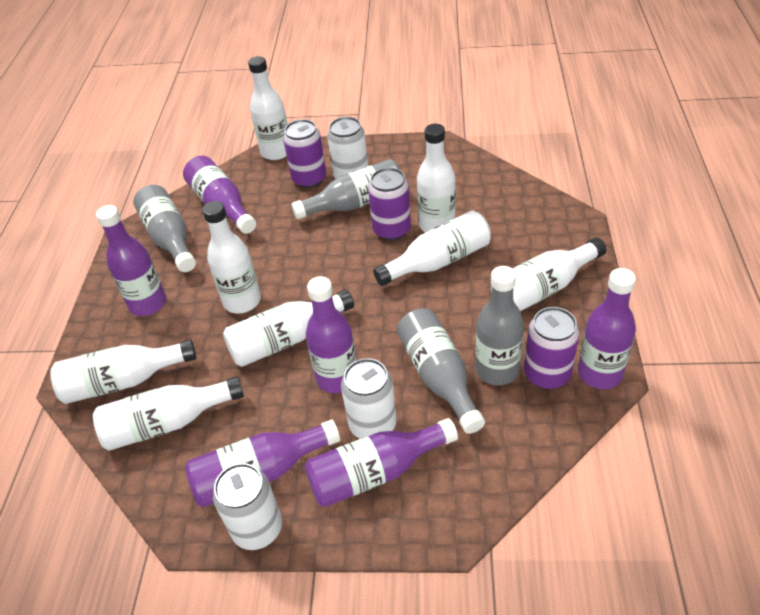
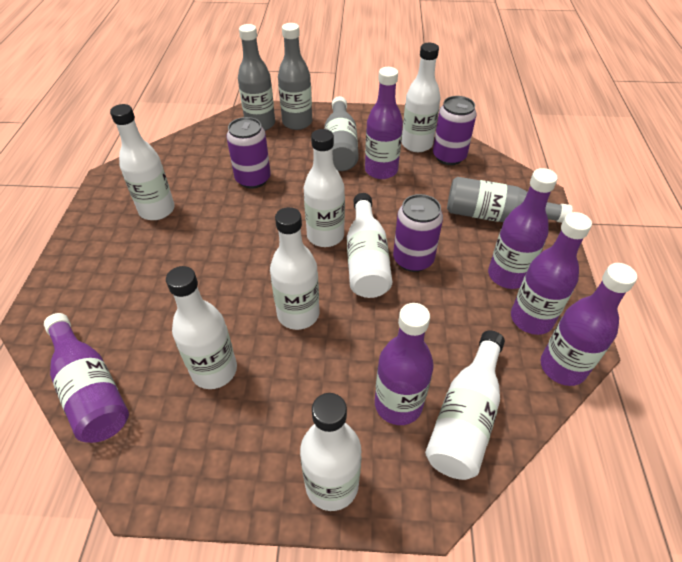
white can: 3 -> 0

